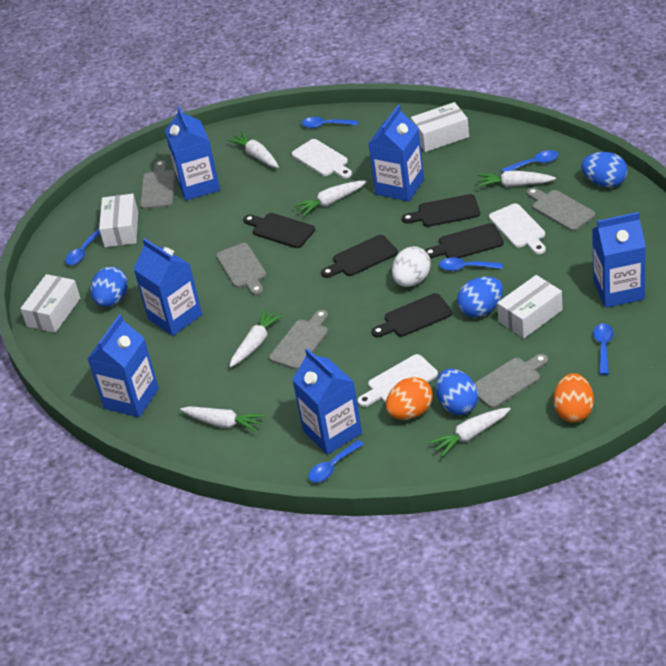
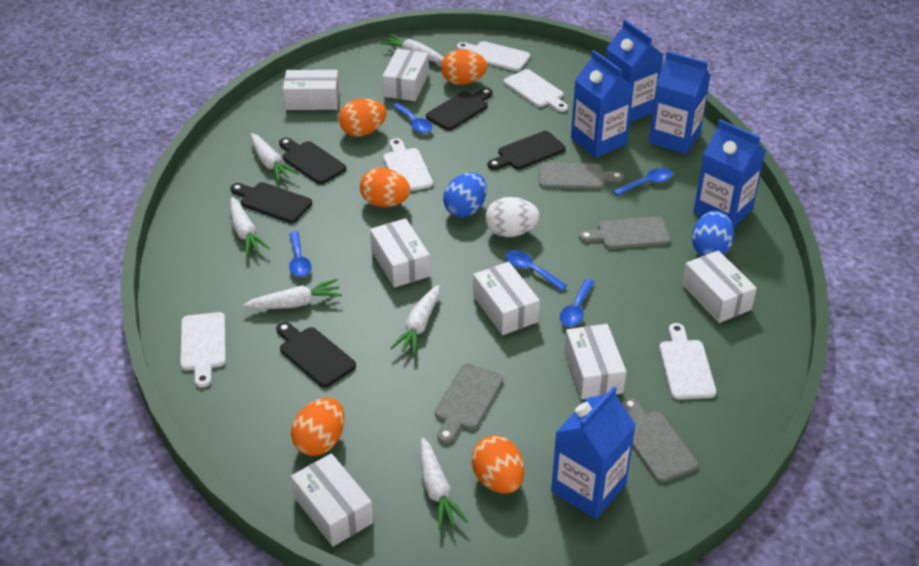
blue carton: 6 -> 5
blue egg: 4 -> 2
blue spoon: 6 -> 5
grey cutting board: 5 -> 4
orange egg: 2 -> 5
white box: 4 -> 7
white cutting board: 3 -> 5

